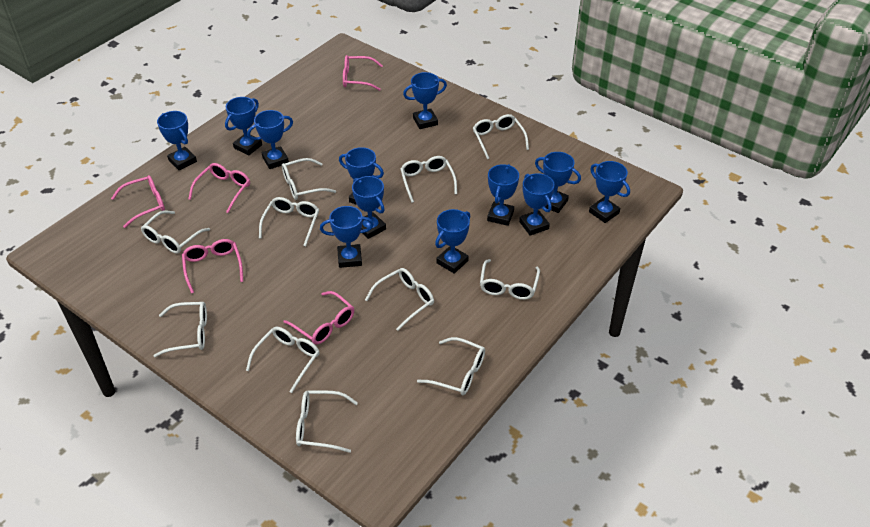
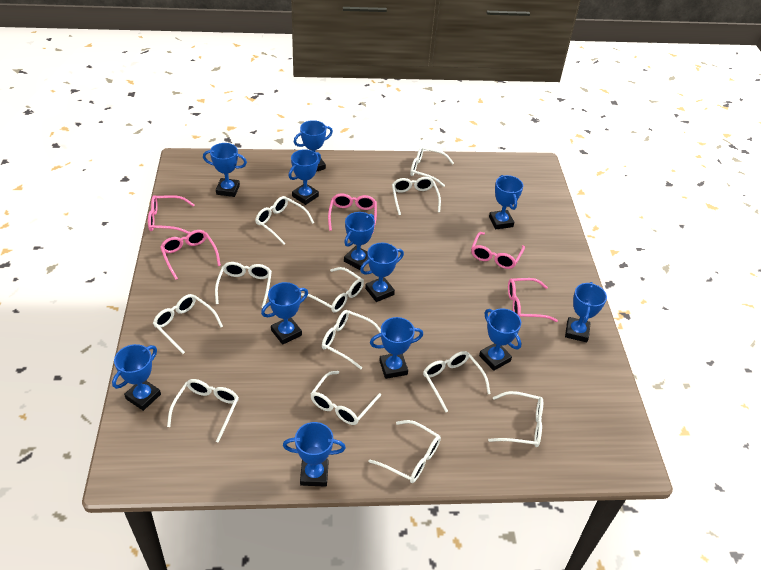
white glasses: 11 -> 12

